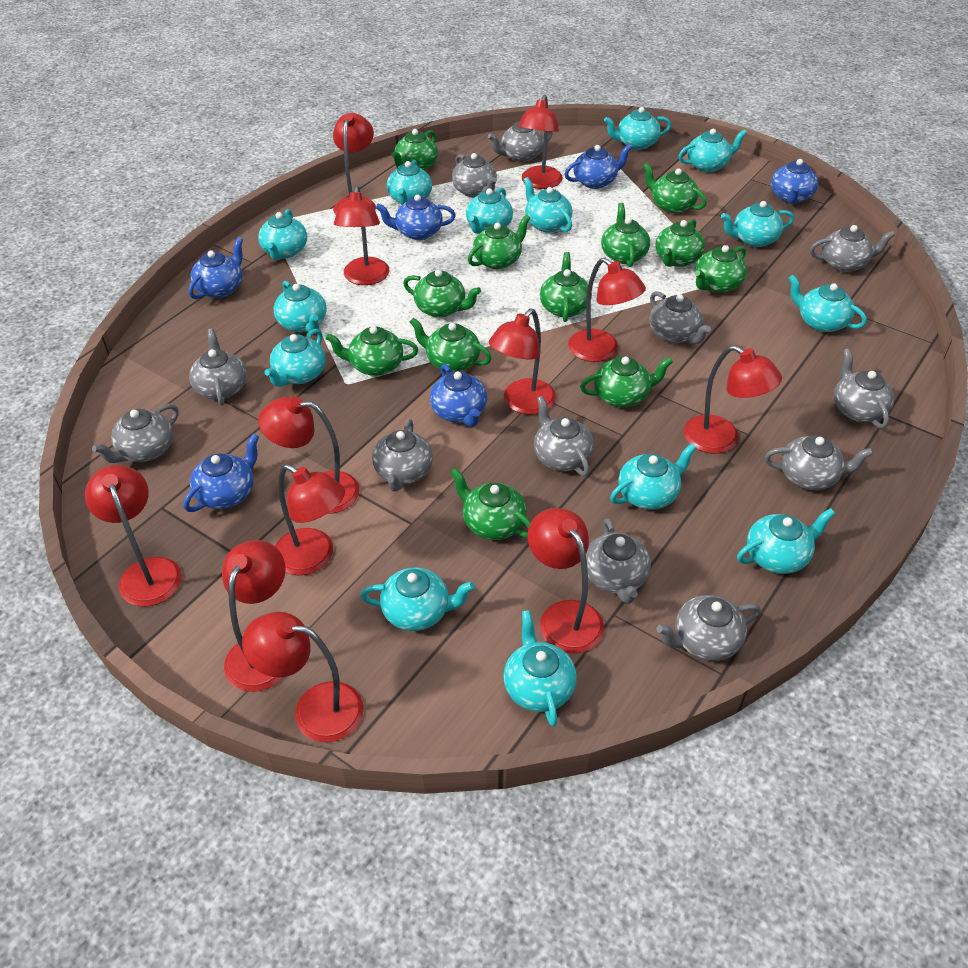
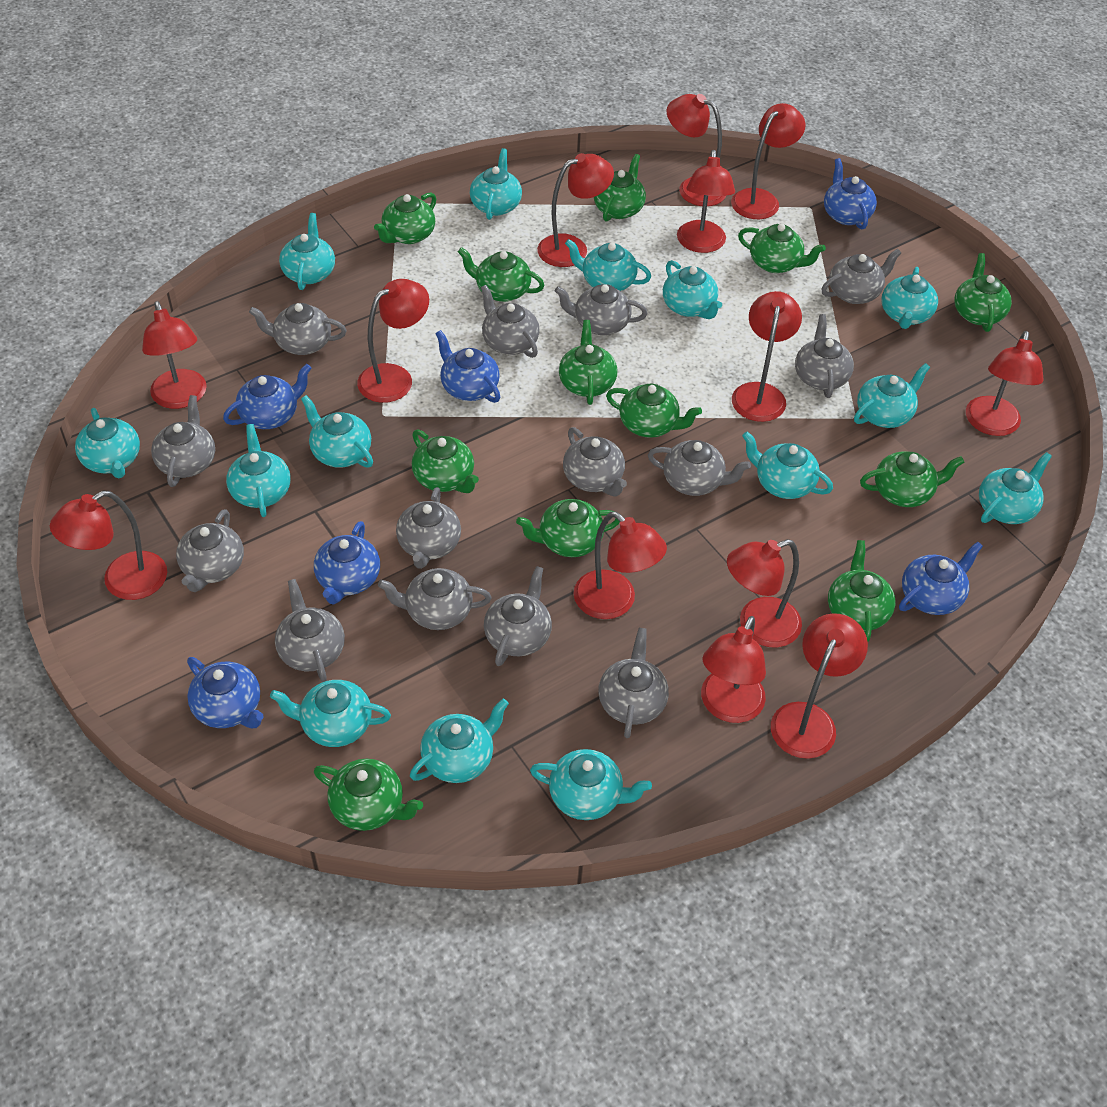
grey teapot: 12 -> 14
red lamp: 12 -> 13

